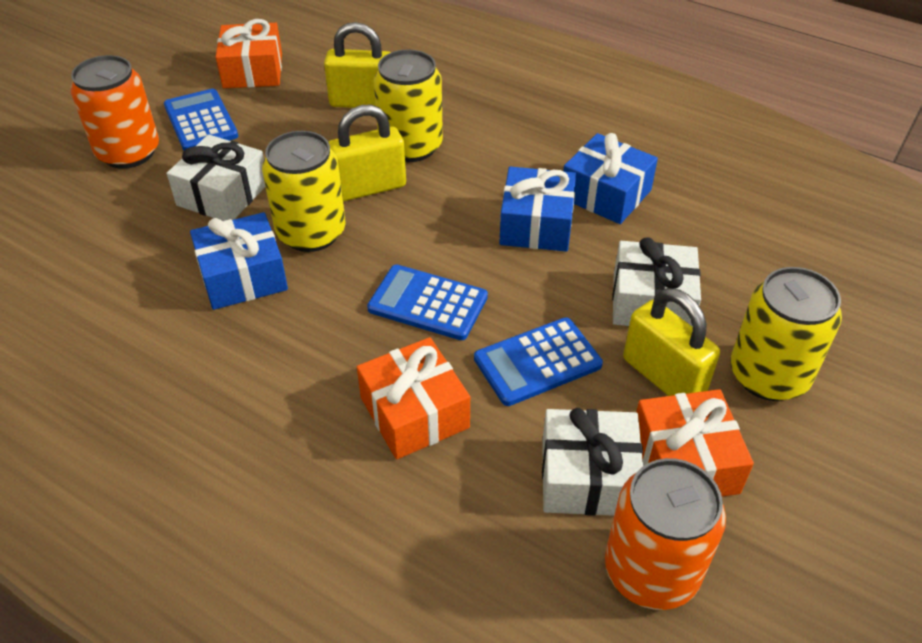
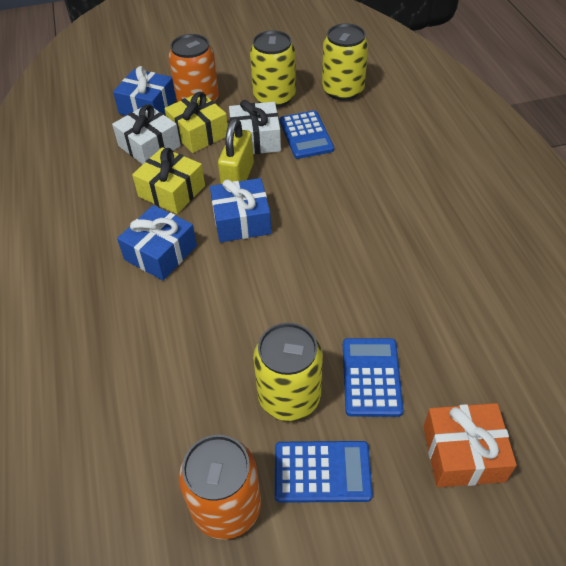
orange gift: 3 -> 1
white gift: 3 -> 2
yellow gift: 0 -> 2
yellow padlock: 3 -> 1

